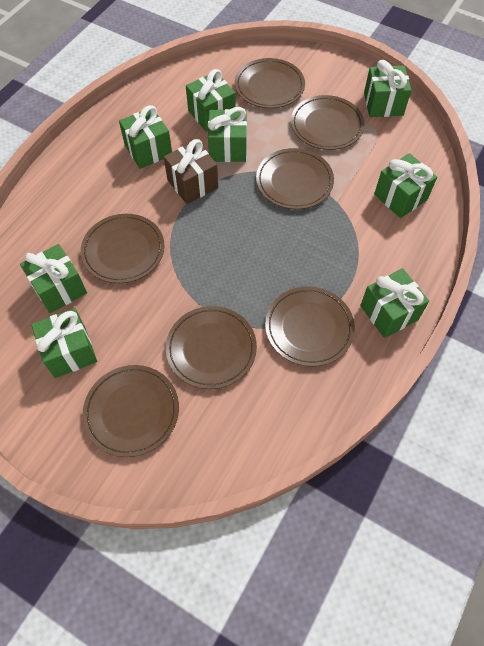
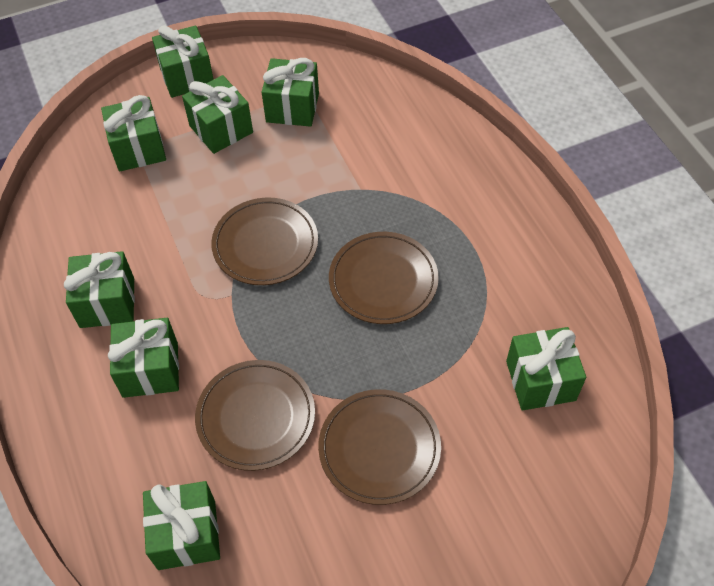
brown gift: 1 -> 0
brown plate: 7 -> 4

